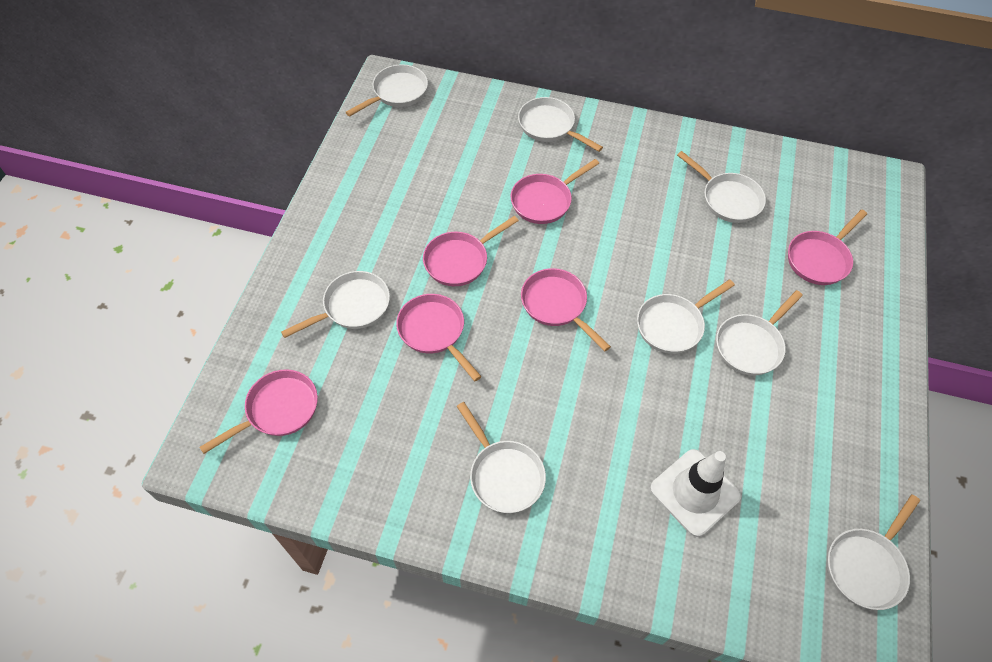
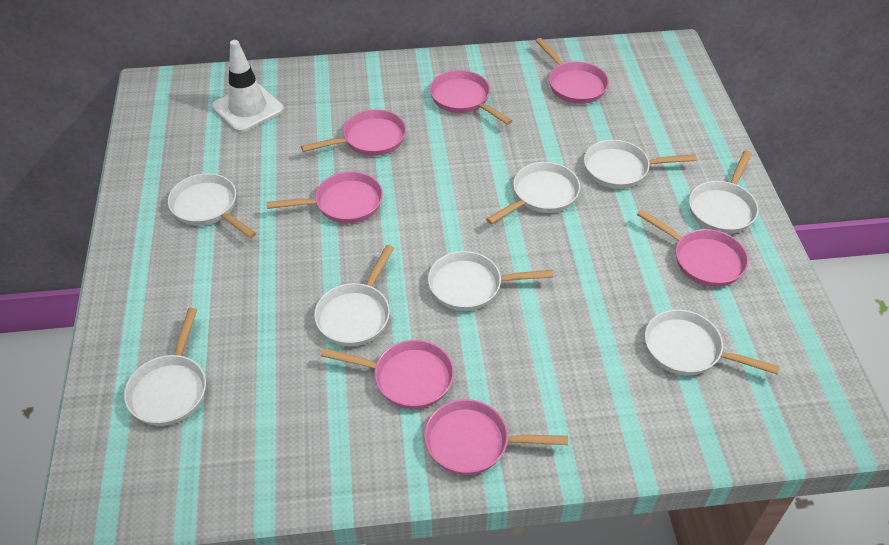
pink pan: 6 -> 7

